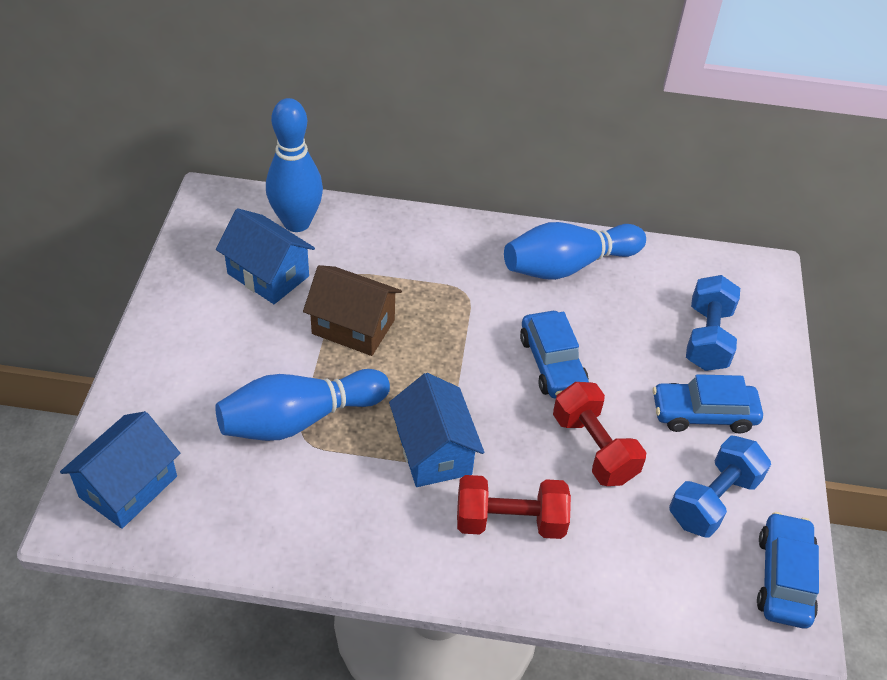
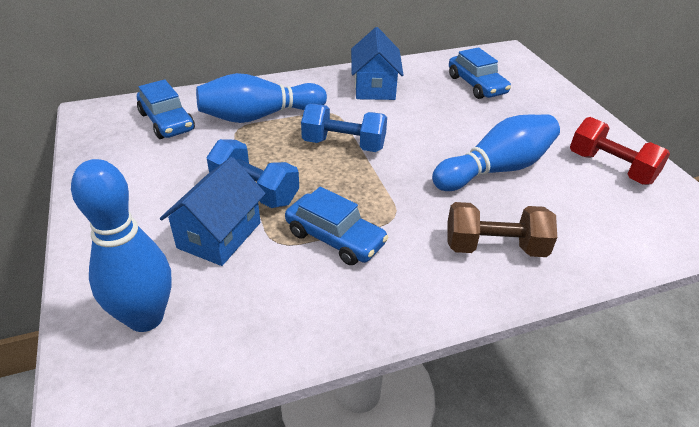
blue house: 3 -> 2
brown dumbbell: 0 -> 1
brown house: 1 -> 0
red dumbbell: 2 -> 1

